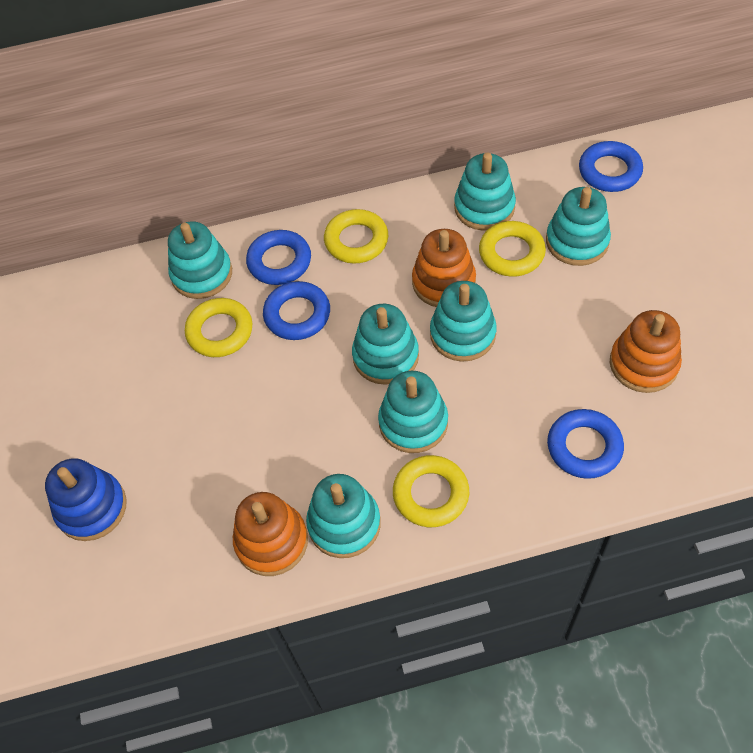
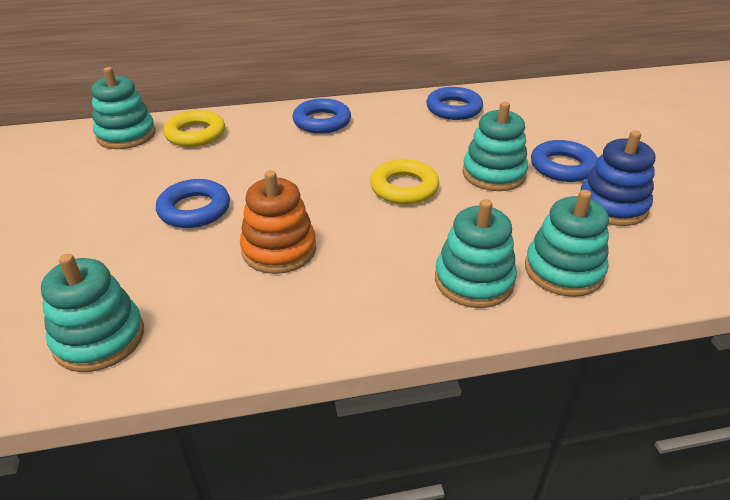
orange stacking toy: 3 -> 1
turquoise stacking toy: 7 -> 5
yellow ring: 4 -> 2

